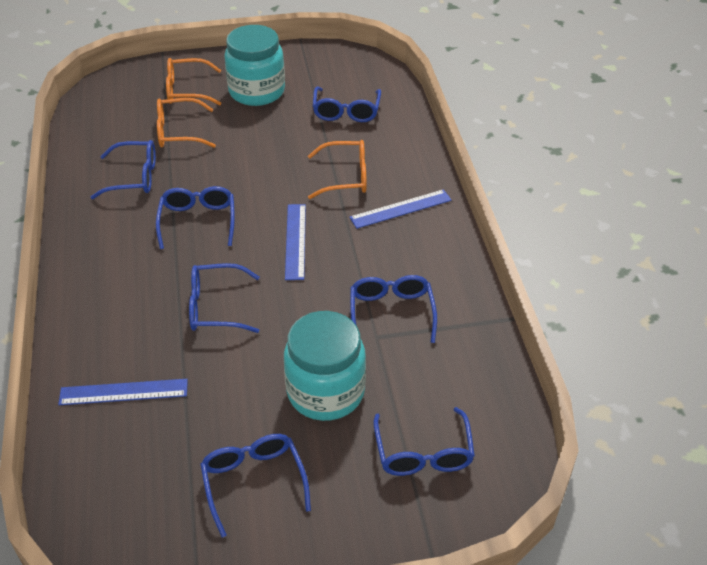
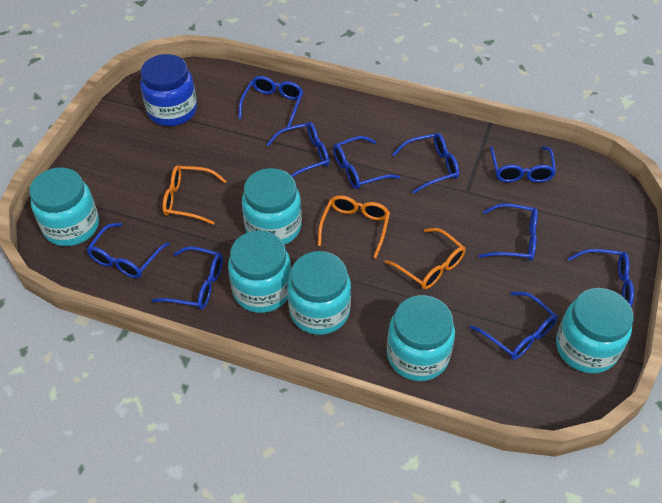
blue glasses: 7 -> 10
blue jar: 0 -> 1
blue ruler: 3 -> 0
turquoise jar: 2 -> 6

